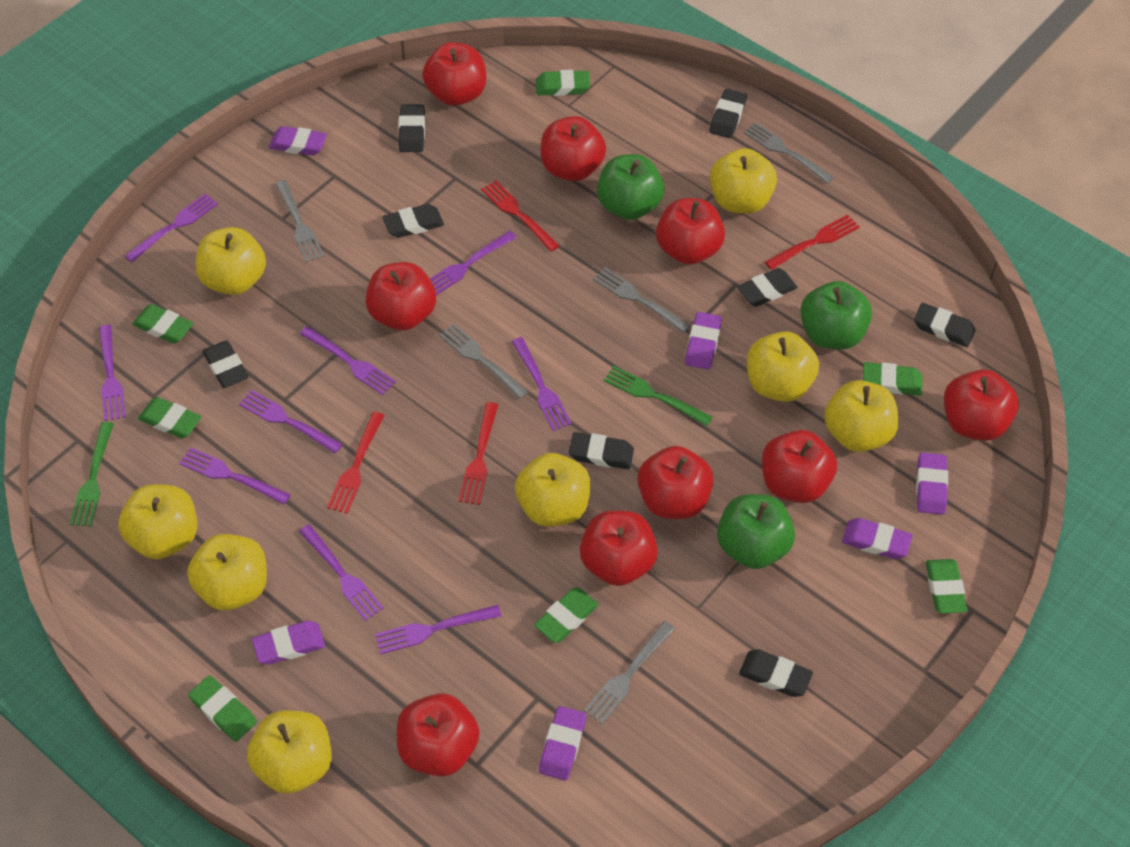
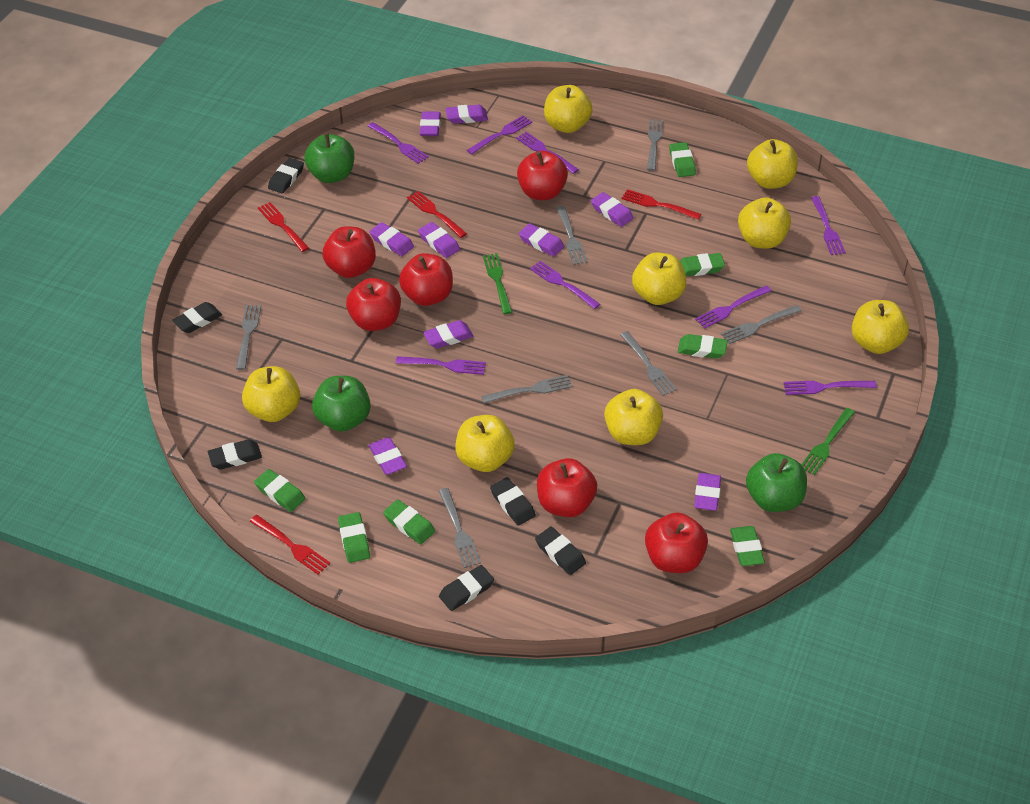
black eraser: 8 -> 6
grey fork: 5 -> 7
purple eraser: 6 -> 9
purple fork: 9 -> 8
red apple: 9 -> 6

